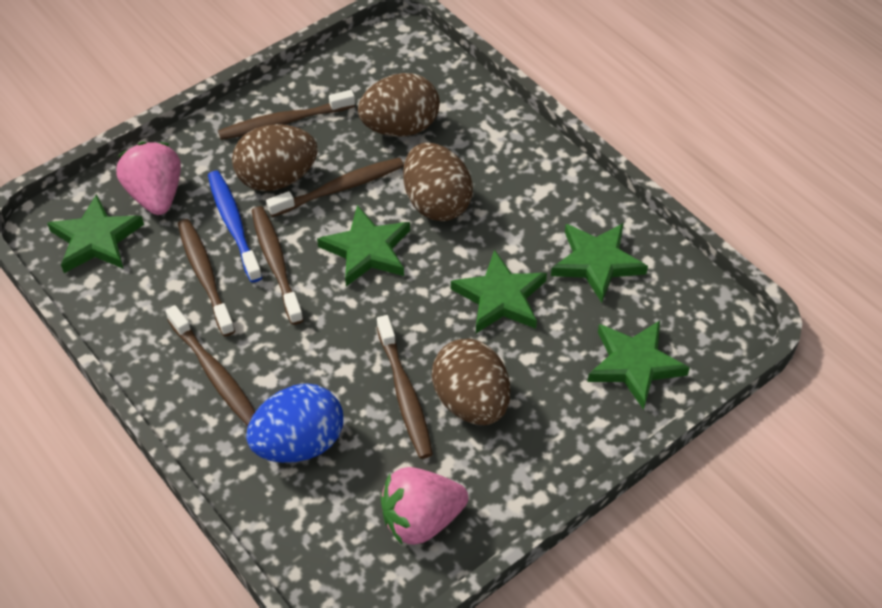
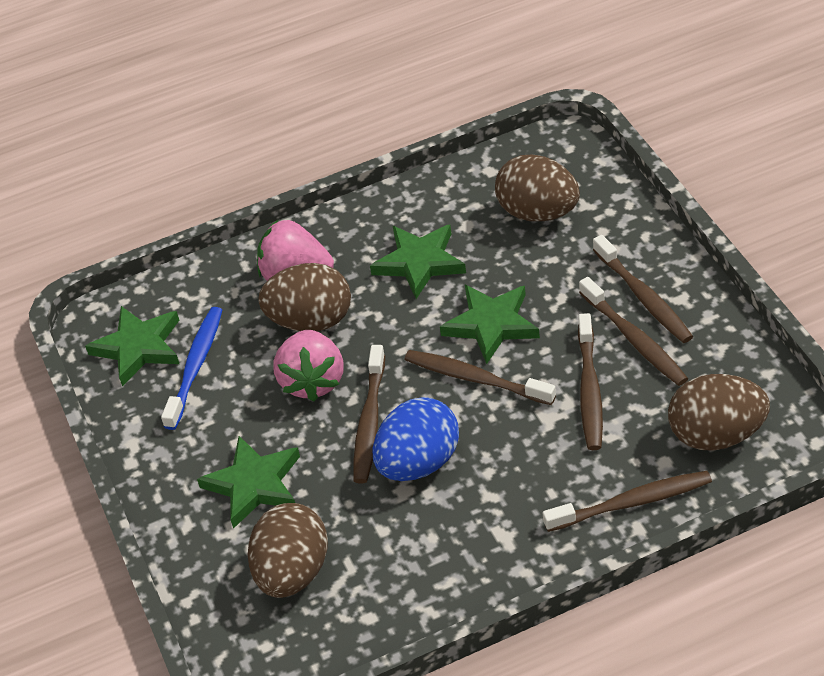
green star: 5 -> 4

